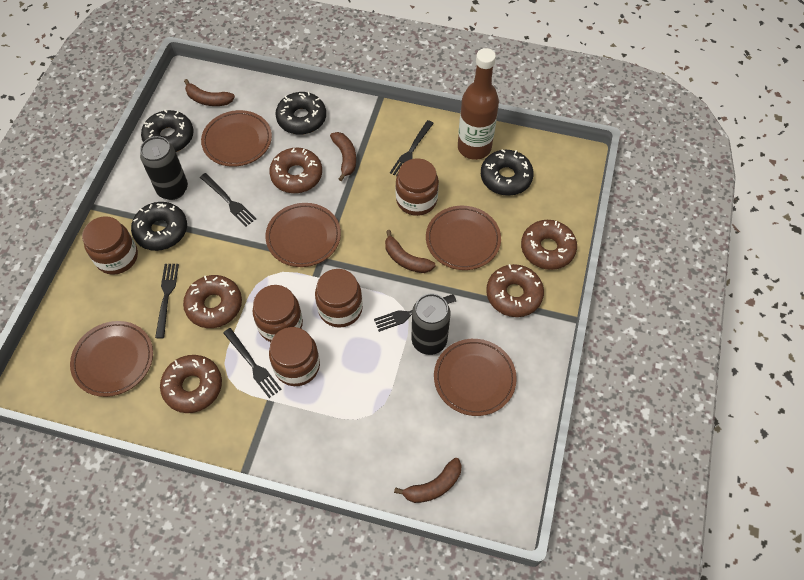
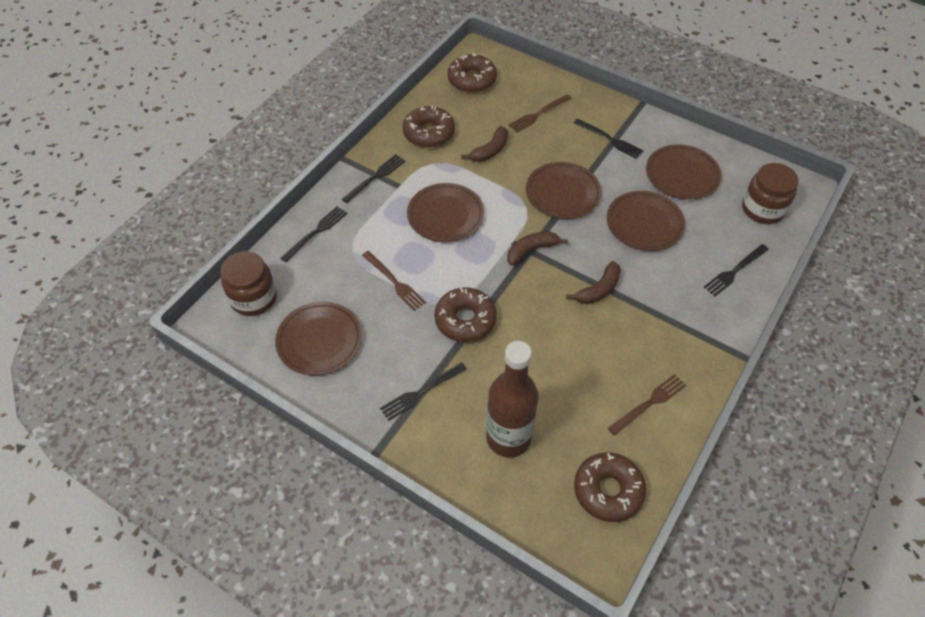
black can: 2 -> 0
black donut: 4 -> 0
brown banana: 4 -> 3
brown donut: 5 -> 4
brown fork: 0 -> 3
brown jar: 5 -> 2

